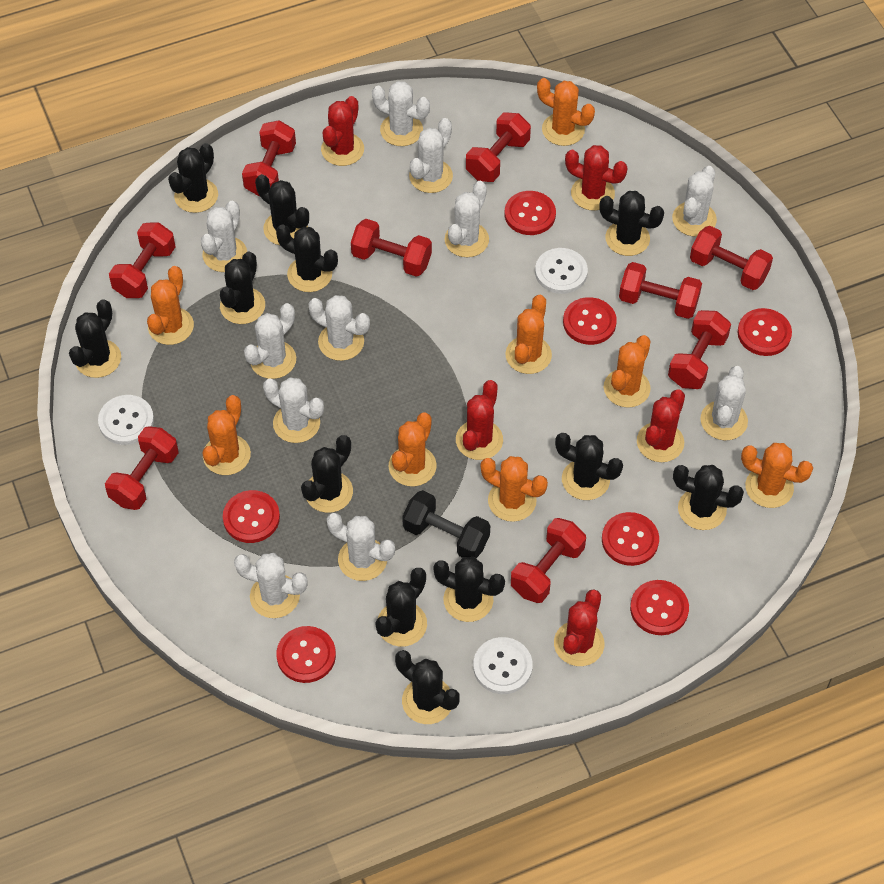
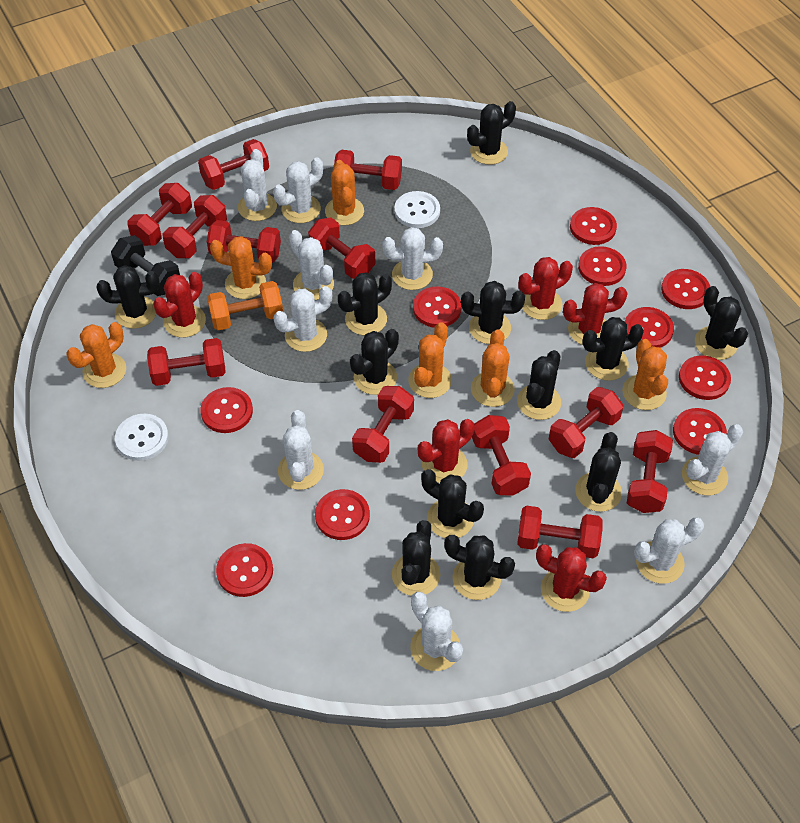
orange cactus: 8 -> 6
orange dumbbell: 0 -> 1
red button: 7 -> 10
red dumbbell: 9 -> 12
white button: 3 -> 2
white cactus: 11 -> 9

